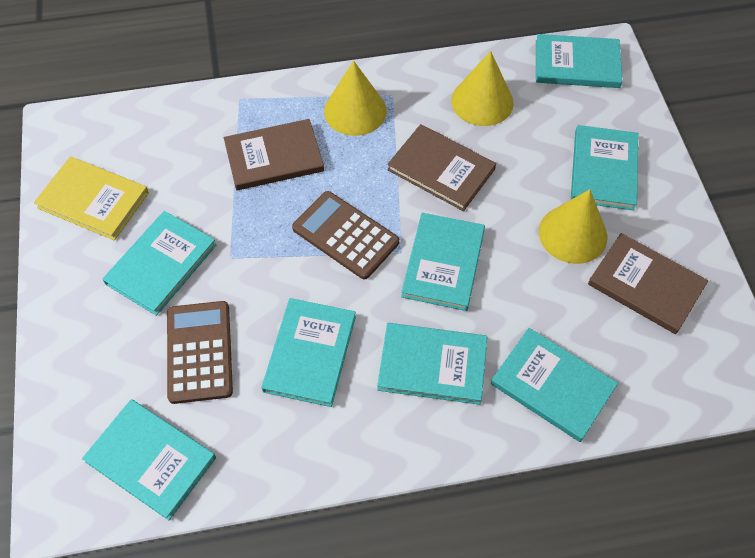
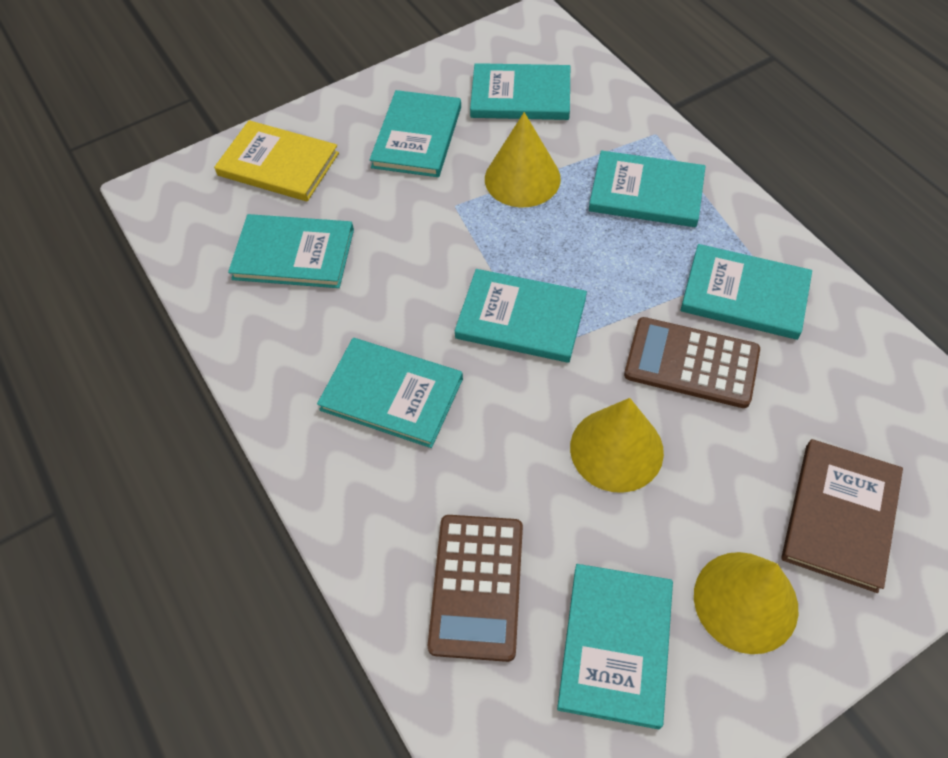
brown book: 3 -> 1

